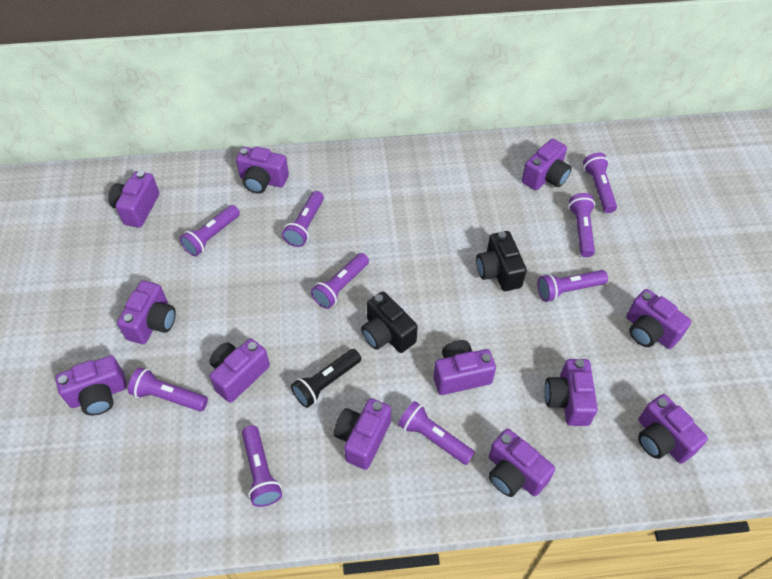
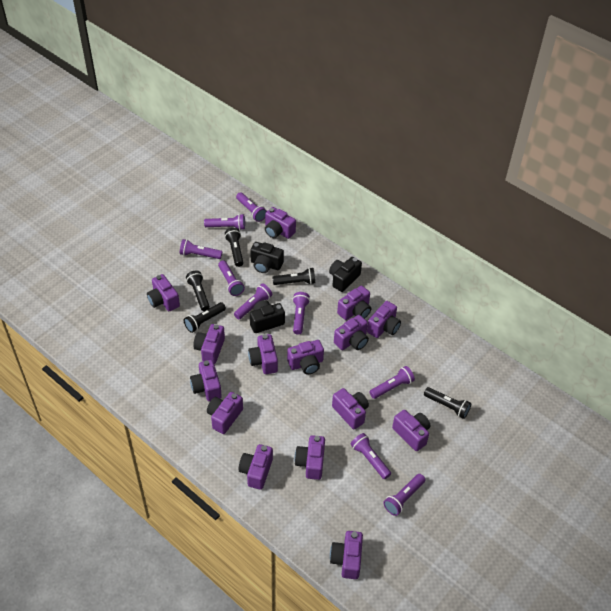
black camera: 2 -> 3
black flashlight: 1 -> 5
purple camera: 12 -> 15

